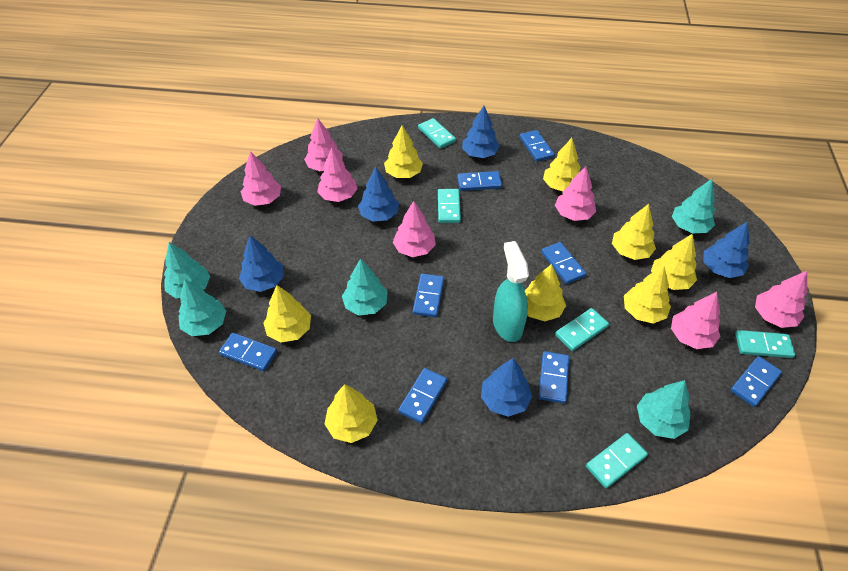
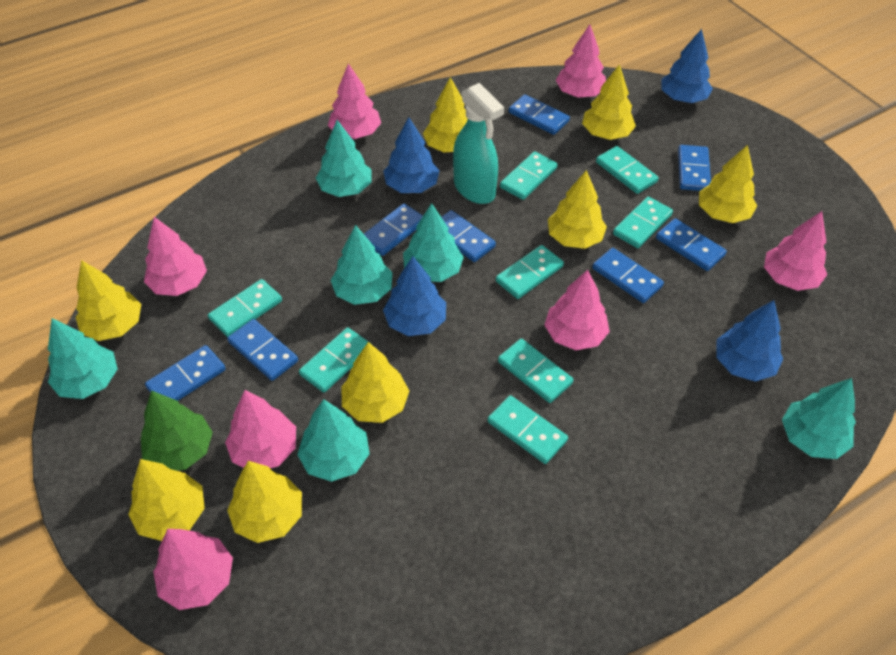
blue tree: 5 -> 4
green tree: 0 -> 1
turquoise domino: 5 -> 8
turquoise tree: 5 -> 6

